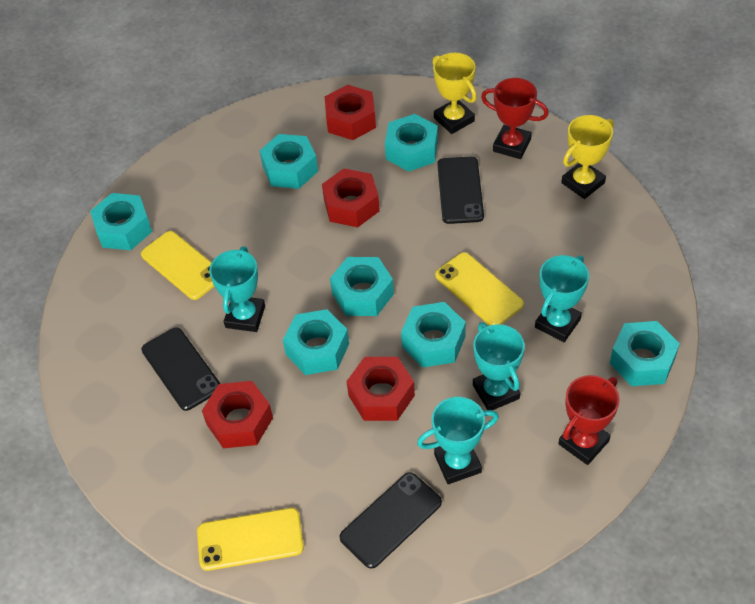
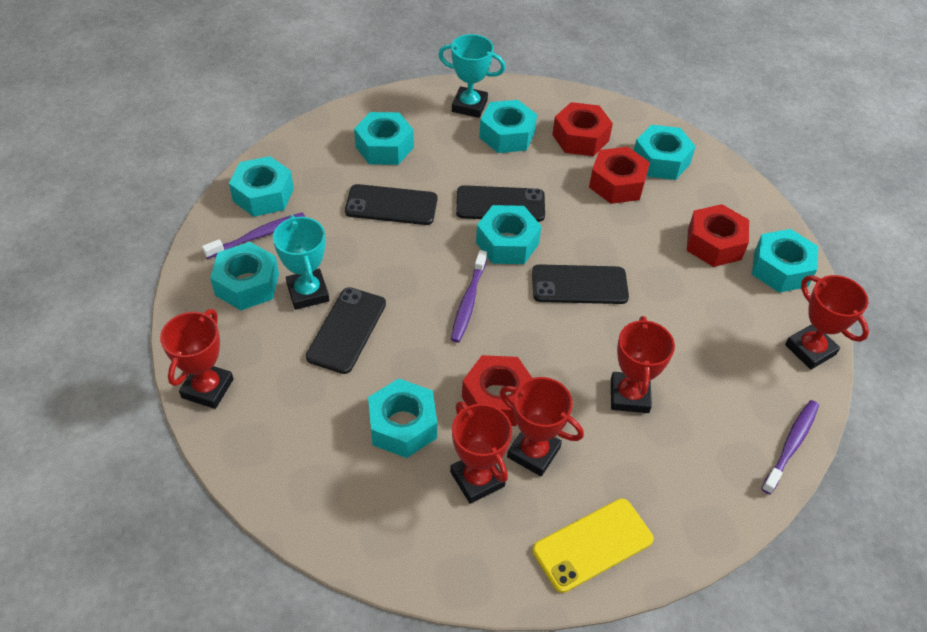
black phone: 3 -> 4
purple toothbrush: 0 -> 3
red trophy: 2 -> 5
turquoise nut: 7 -> 8
turquoise trophy: 4 -> 2
yellow phone: 3 -> 1
yellow trophy: 2 -> 0

